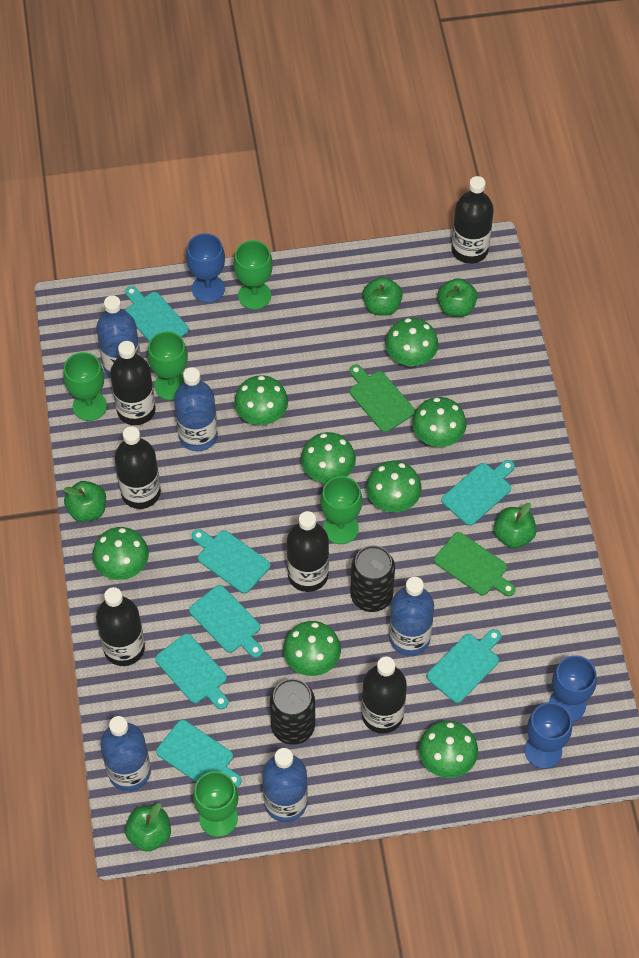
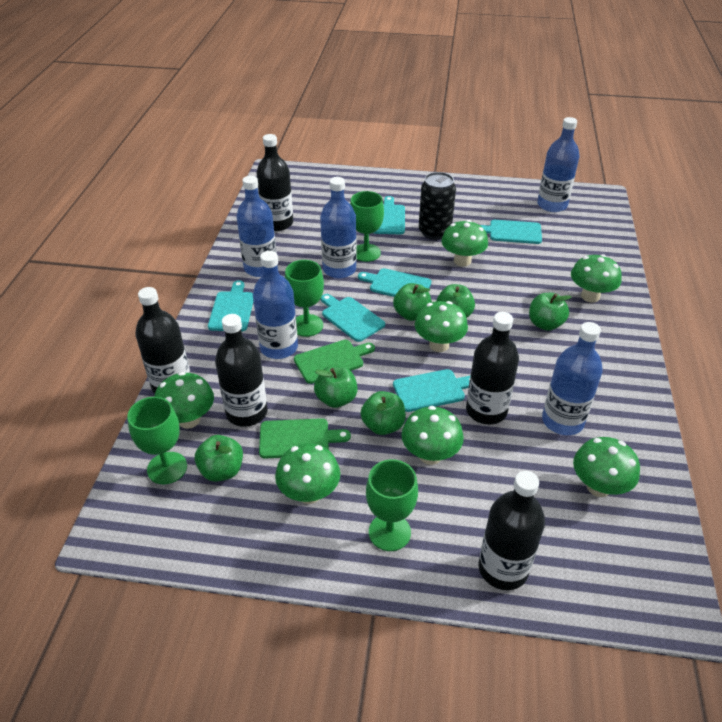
black bottle: 6 -> 5
black can: 2 -> 1
blue goblet: 3 -> 0
green apple: 5 -> 6
green goblet: 5 -> 4
green mushroom: 8 -> 7
turquoise cutting board: 7 -> 6

